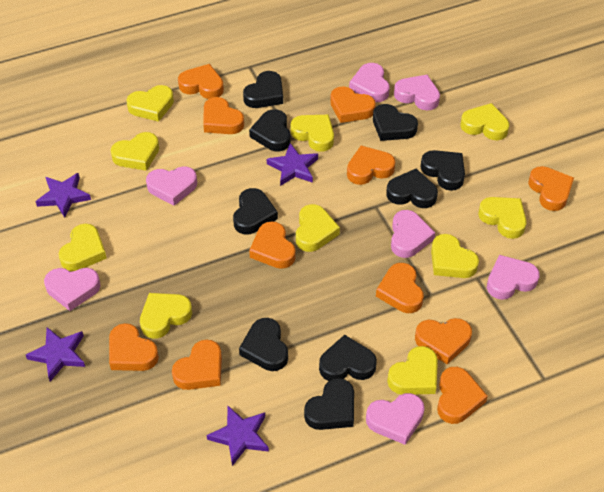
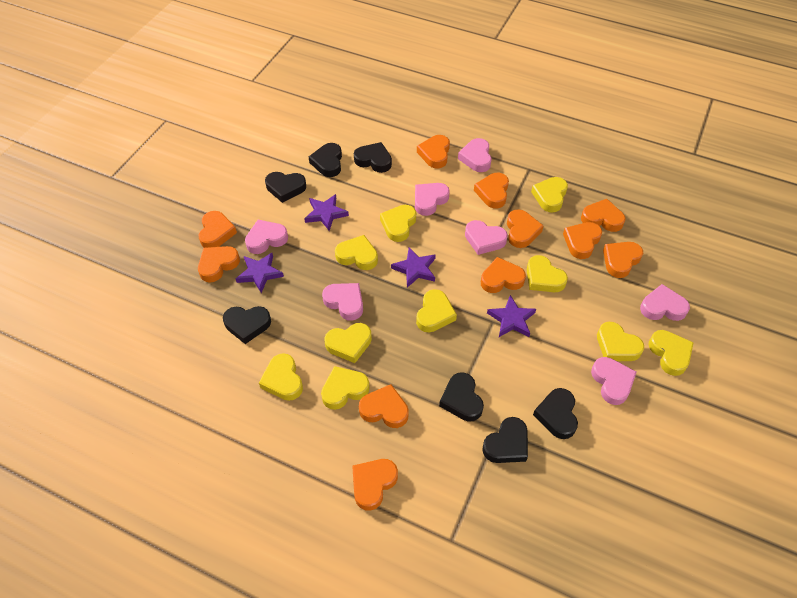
black heart: 9 -> 7

